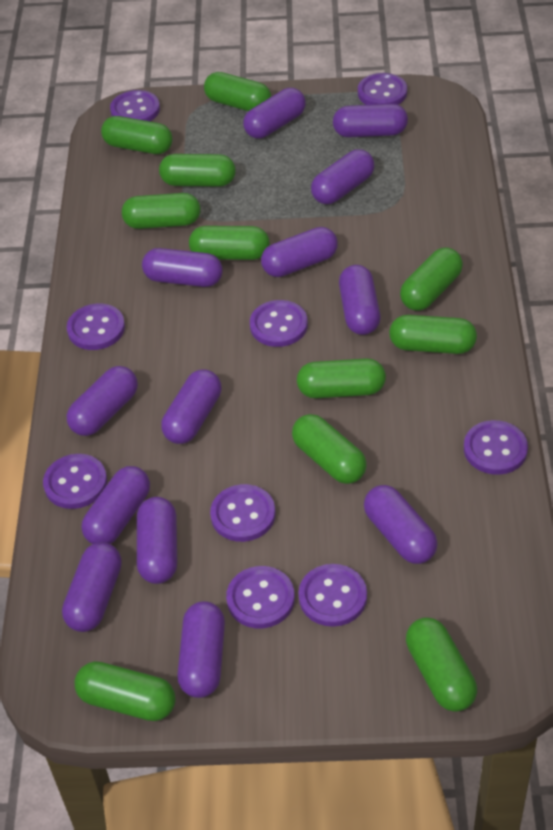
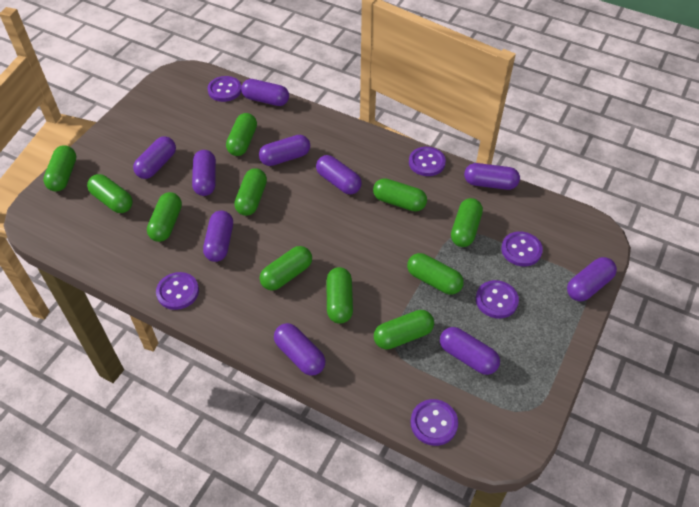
purple button: 9 -> 6
purple capsule: 13 -> 10

